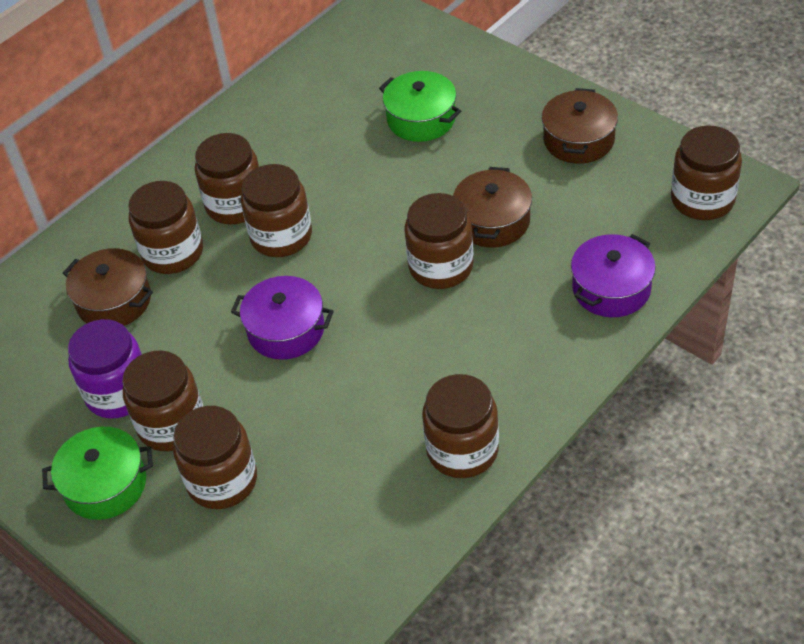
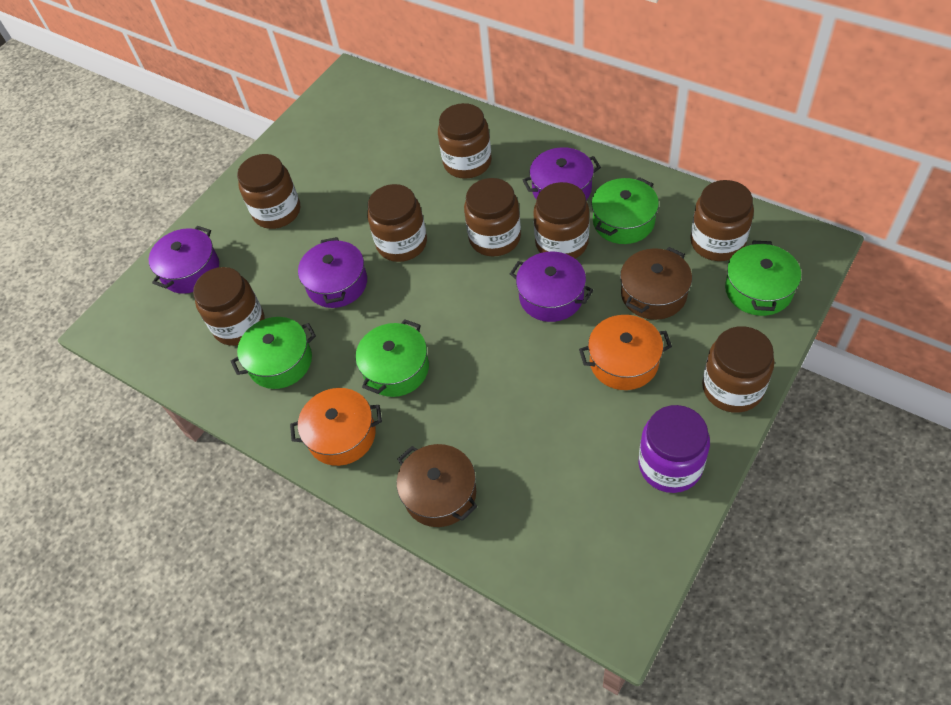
brown pot: 3 -> 2
green pot: 2 -> 4
orange pot: 0 -> 2
purple pot: 2 -> 4

